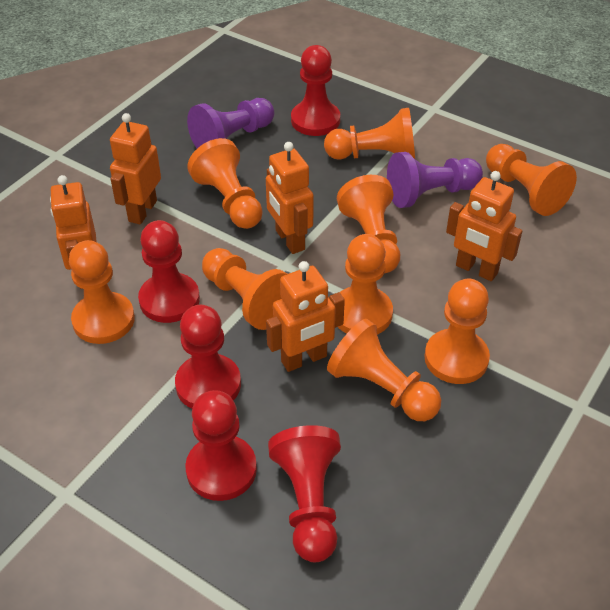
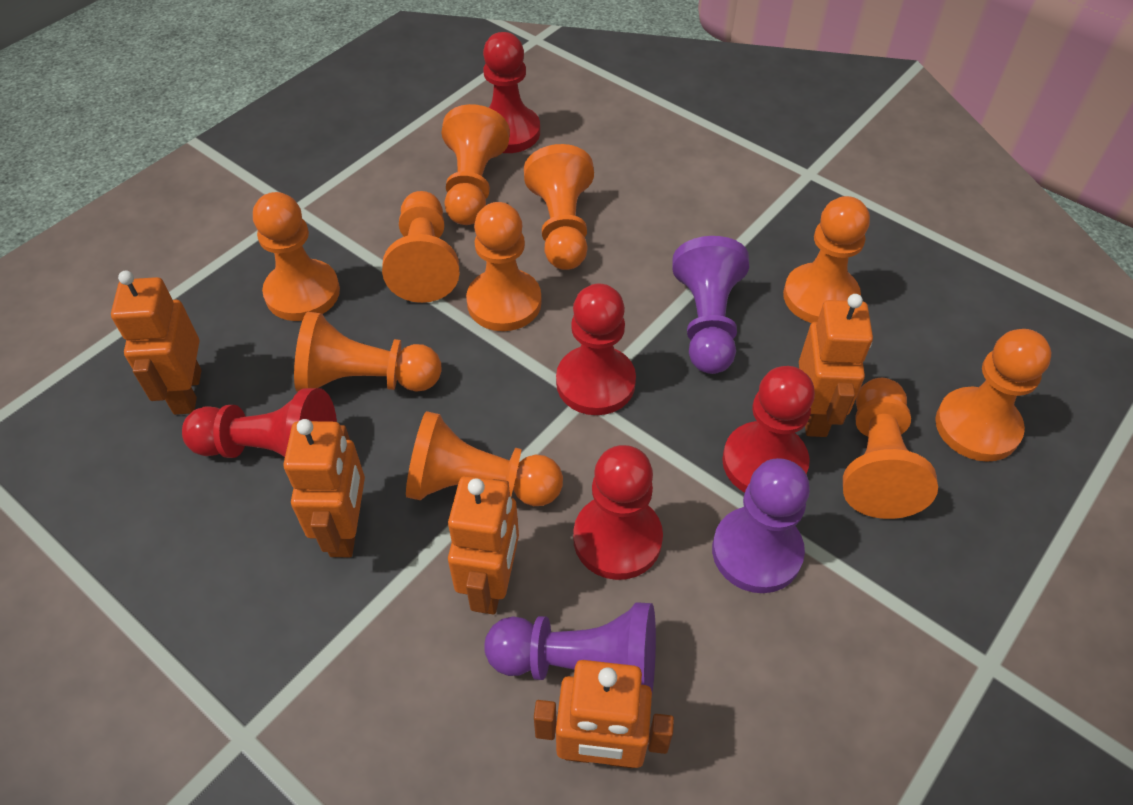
orange pawn: 9 -> 10
purple pawn: 2 -> 3

